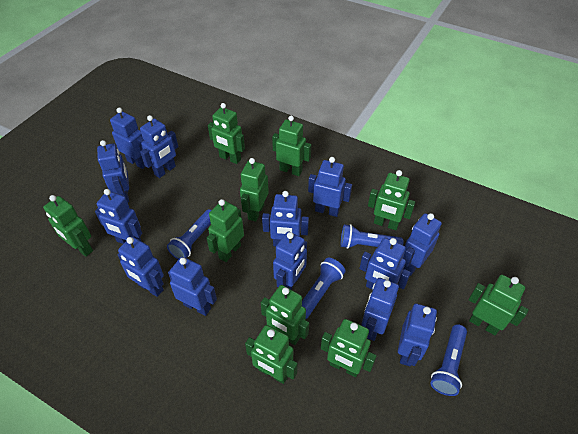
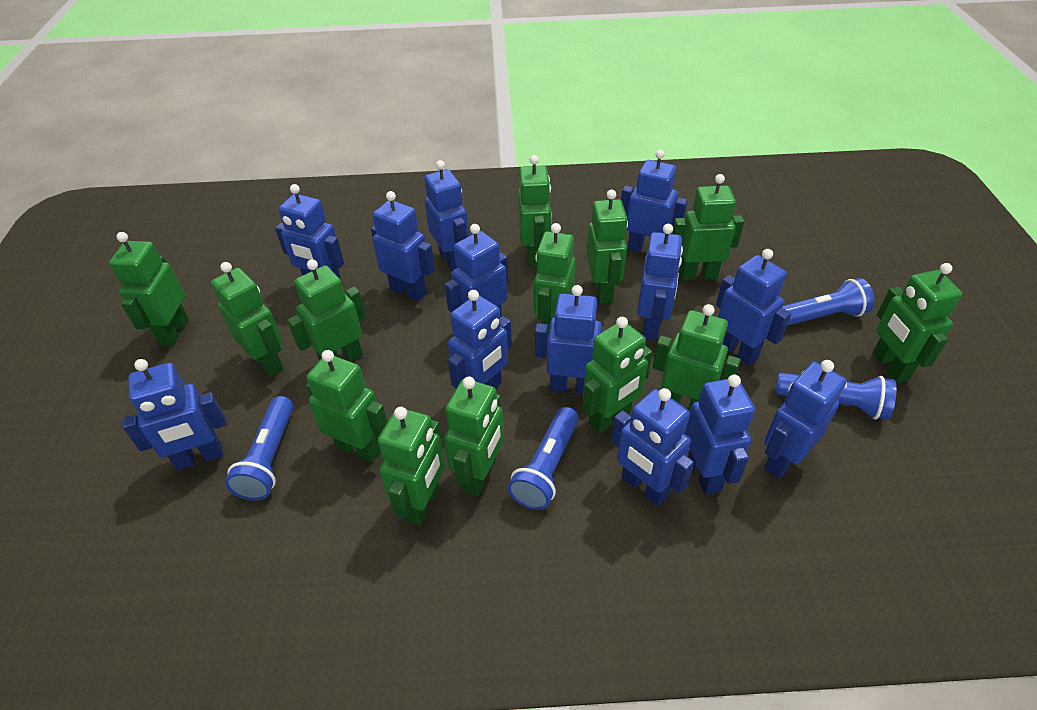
green robot: 10 -> 13

